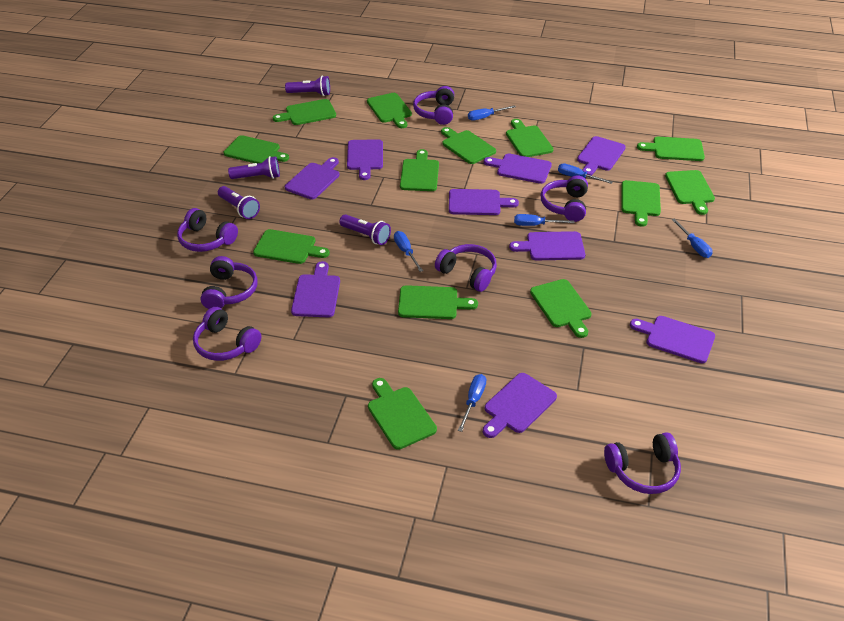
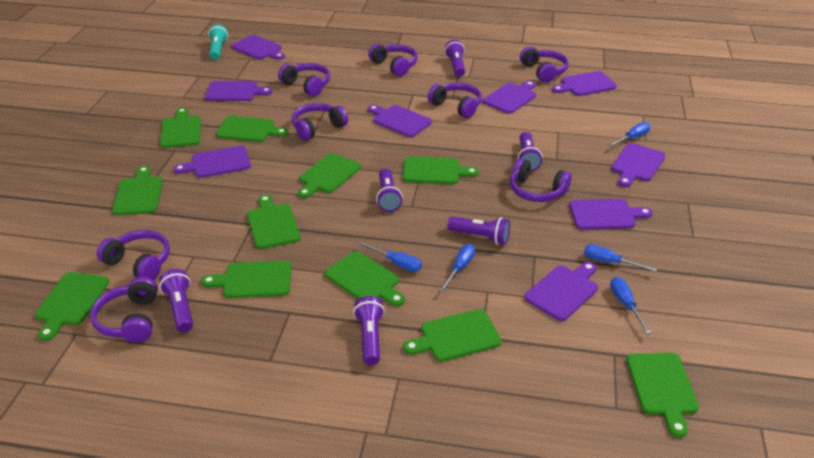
blue screwdriver: 6 -> 5
green cutting board: 13 -> 11
purple flashlight: 4 -> 6
purple headphones: 7 -> 8
turquoise flashlight: 0 -> 1

